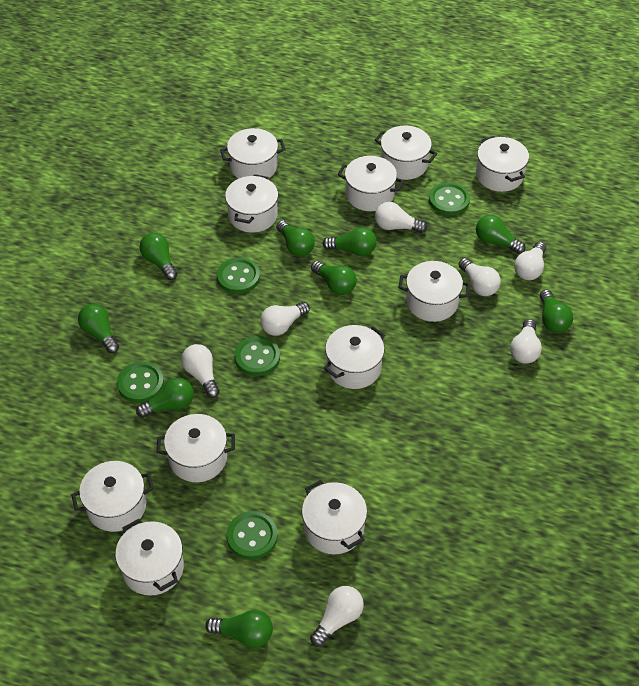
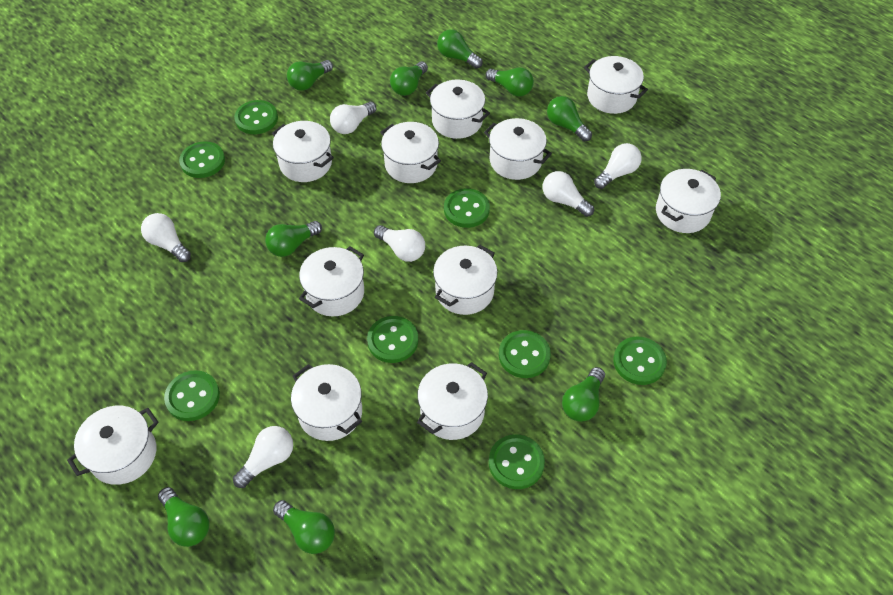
green button: 5 -> 8
white light bulb: 7 -> 6

